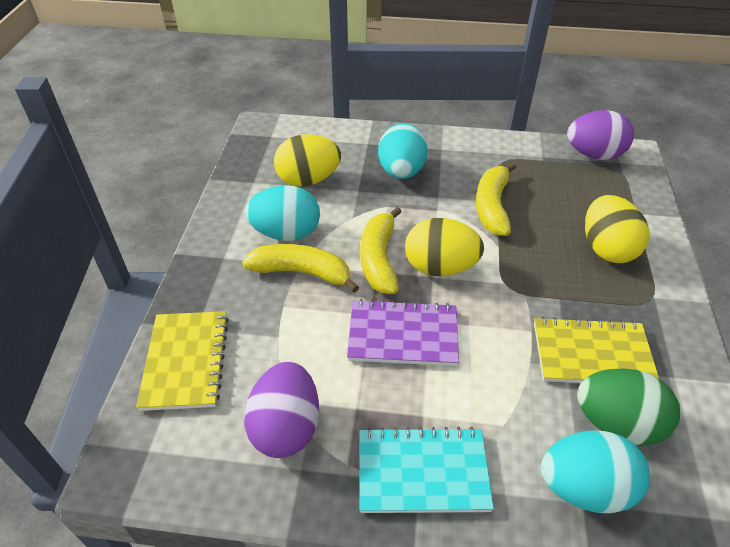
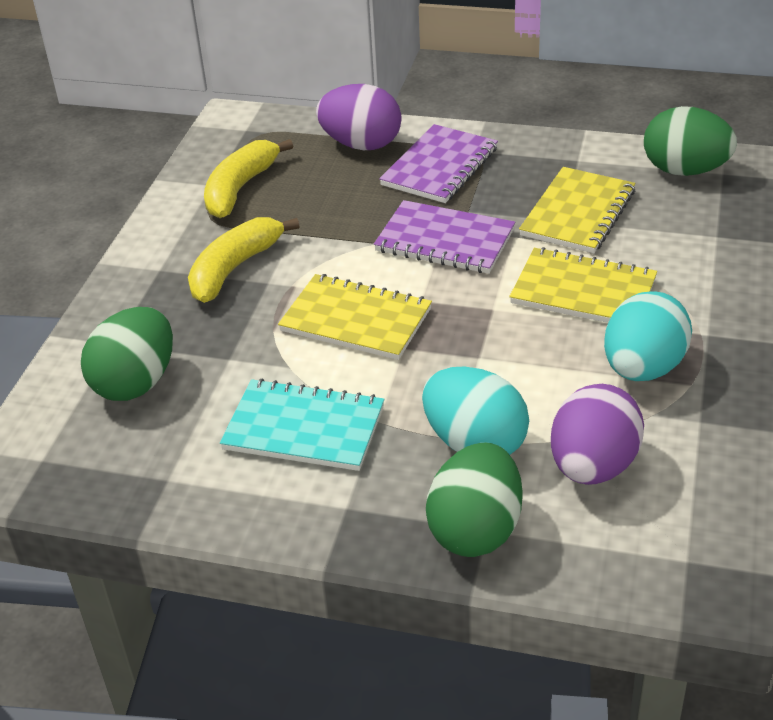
green egg: 1 -> 3
purple notebook: 1 -> 2
turquoise egg: 3 -> 2
yellow banana: 3 -> 2
yellow egg: 3 -> 0
yellow notebook: 2 -> 3

